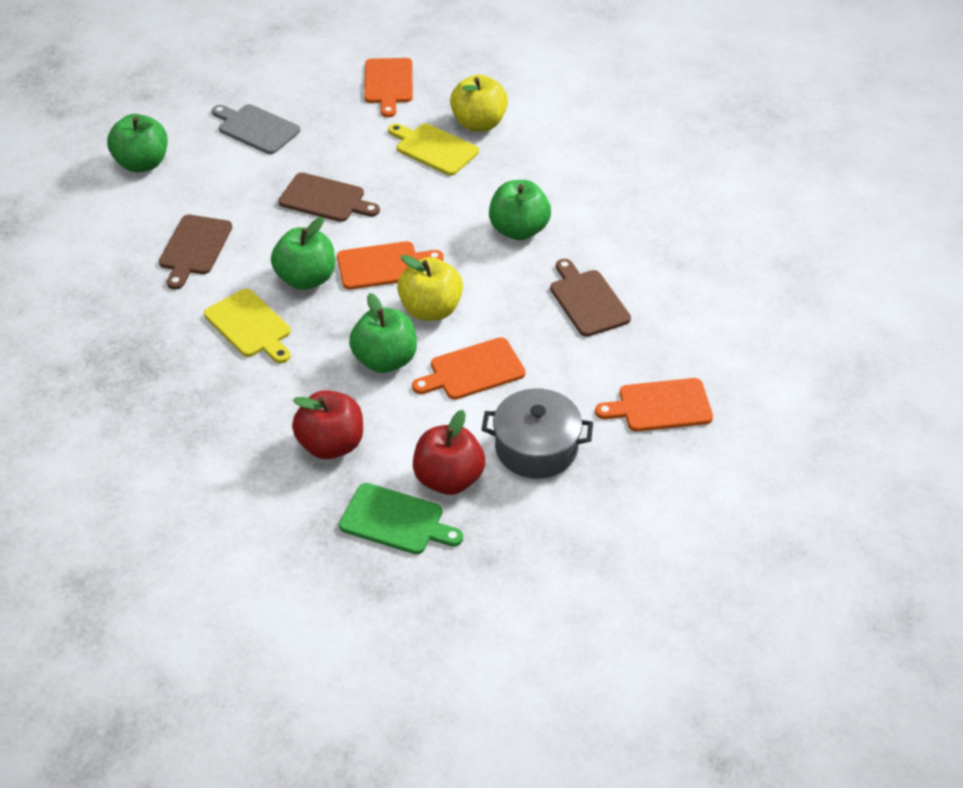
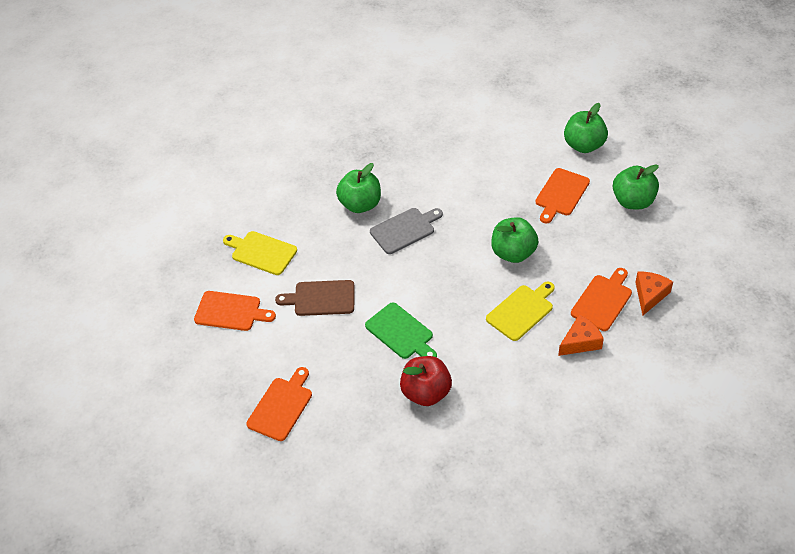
brown cutting board: 3 -> 1
grey pot: 1 -> 0
orange cheese: 0 -> 2
red apple: 2 -> 1
yellow apple: 2 -> 0

